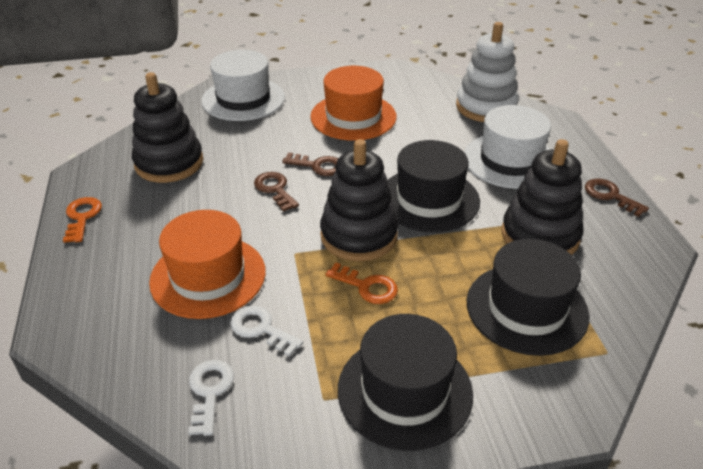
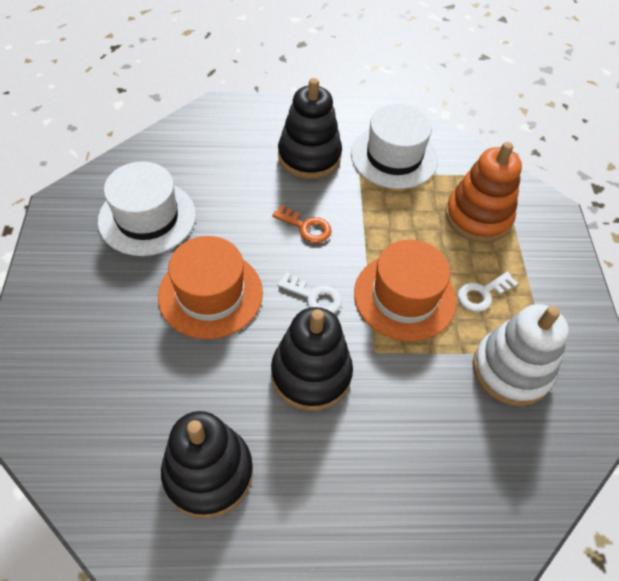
black hat: 3 -> 0
brown key: 3 -> 0
orange key: 2 -> 1
orange stacking toy: 0 -> 1

